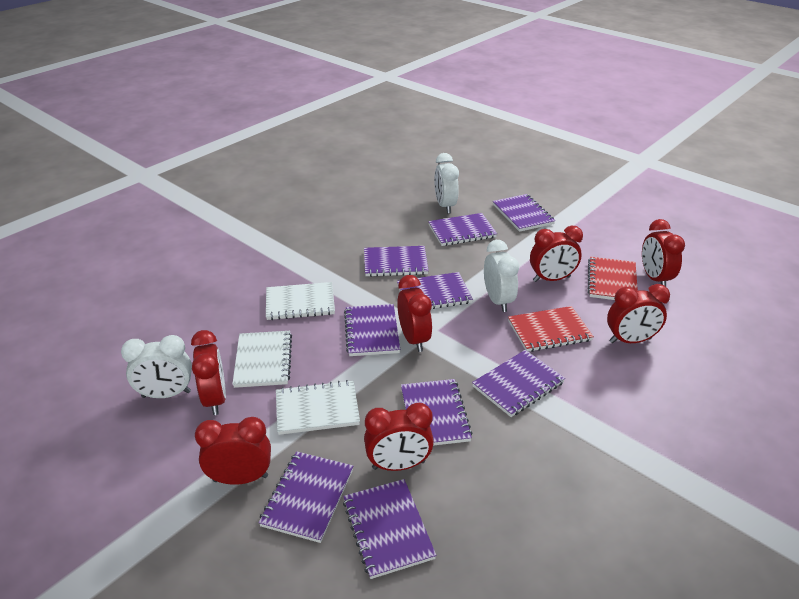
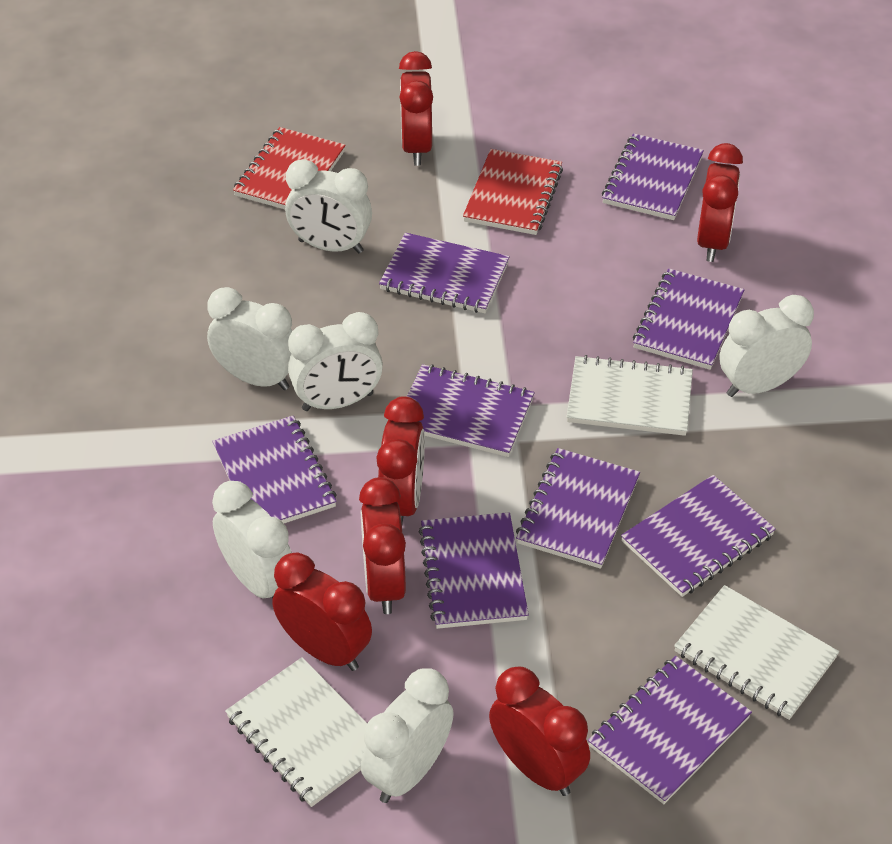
red clock: 7 -> 6
white clock: 3 -> 6

